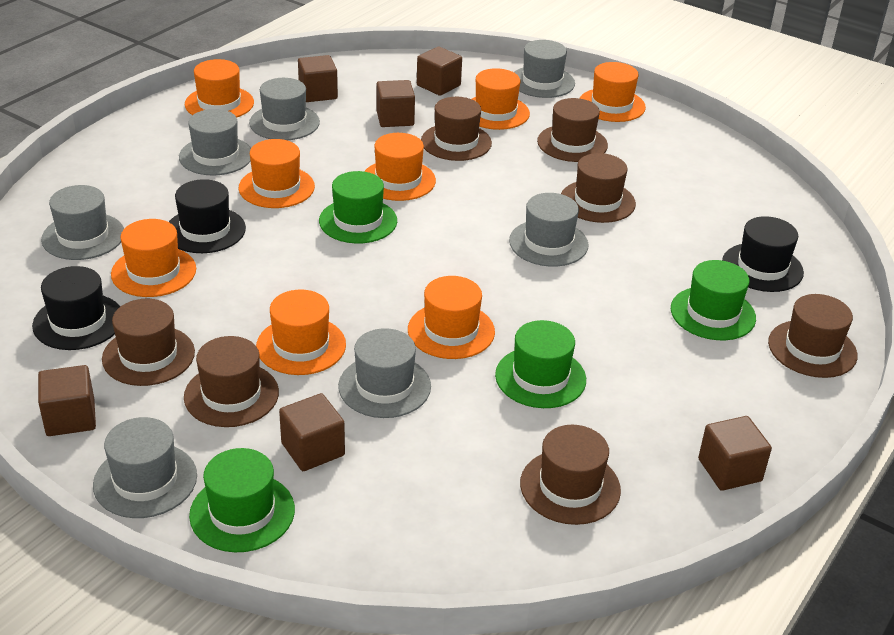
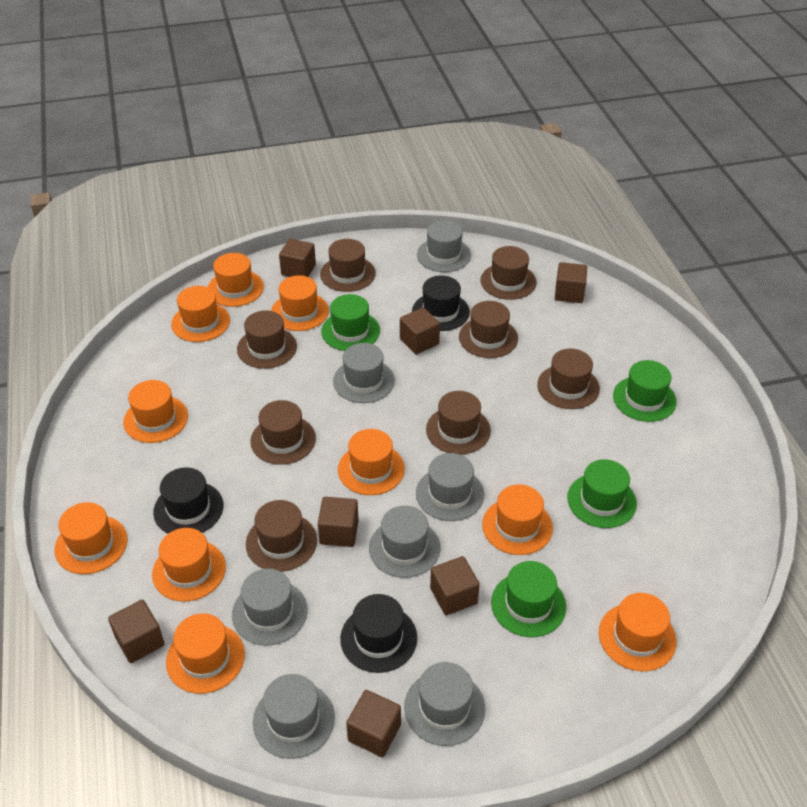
brown cube: 6 -> 7
brown hat: 7 -> 8
orange hat: 8 -> 10

